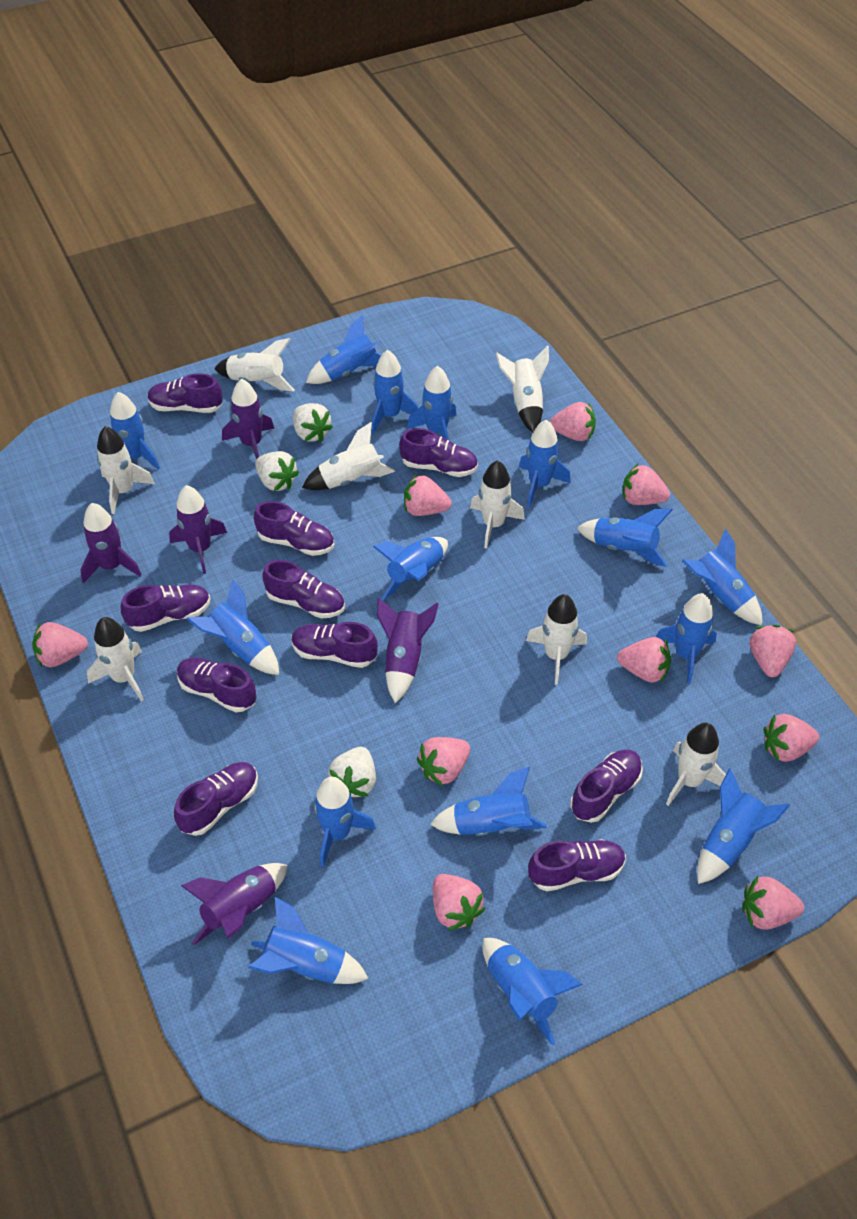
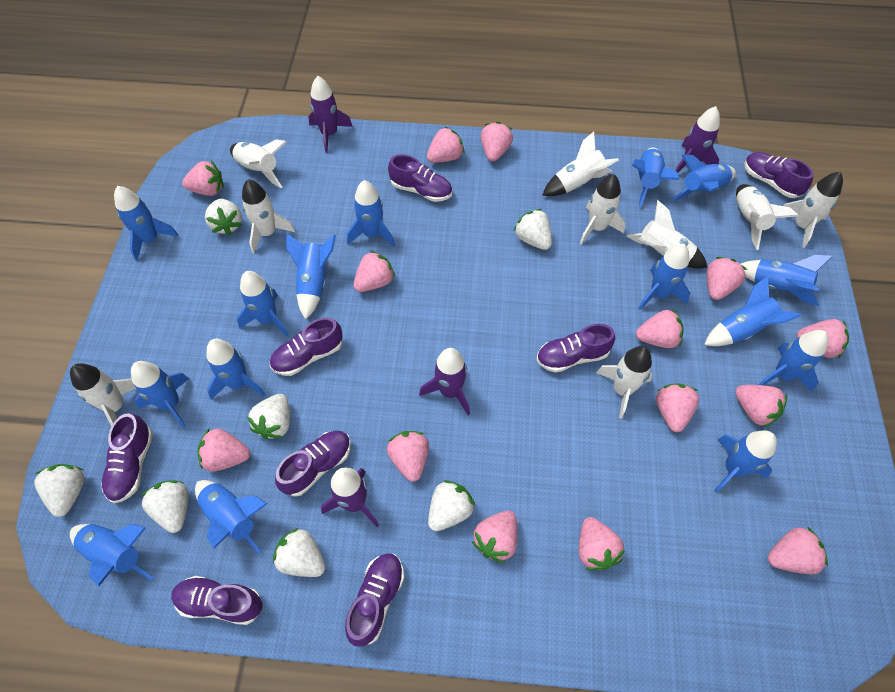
pink strawberry: 10 -> 14
purple rocket: 5 -> 4
purple shoe: 10 -> 8
white rocket: 8 -> 9
white strawberry: 3 -> 7

